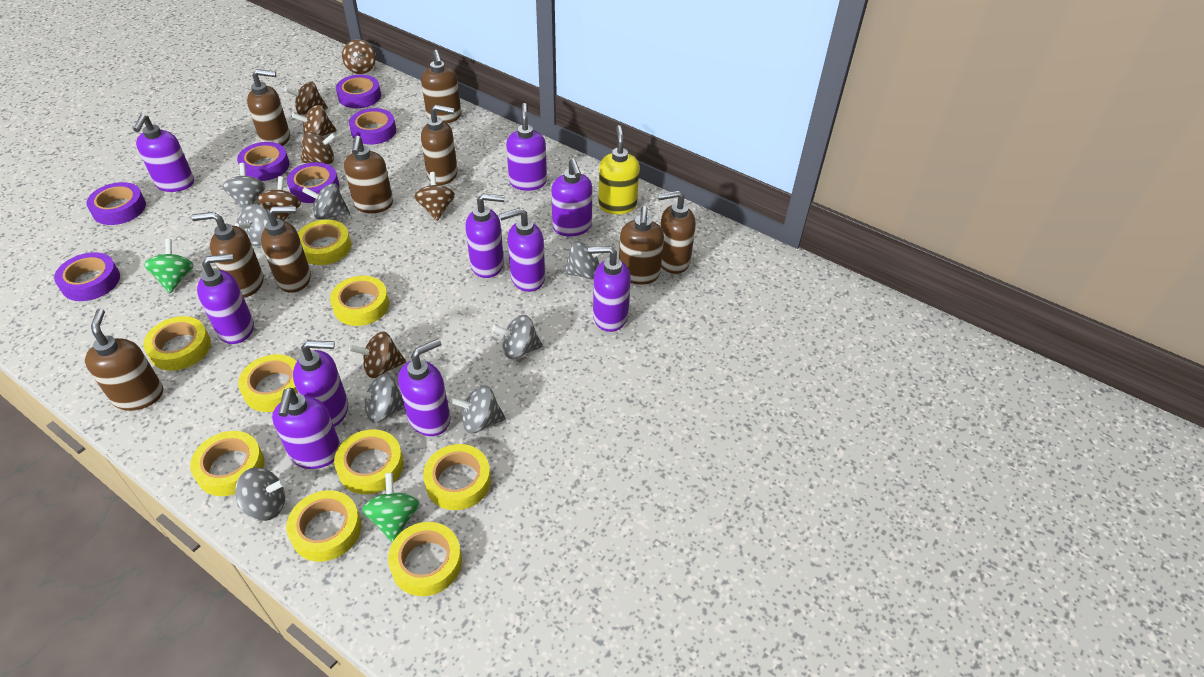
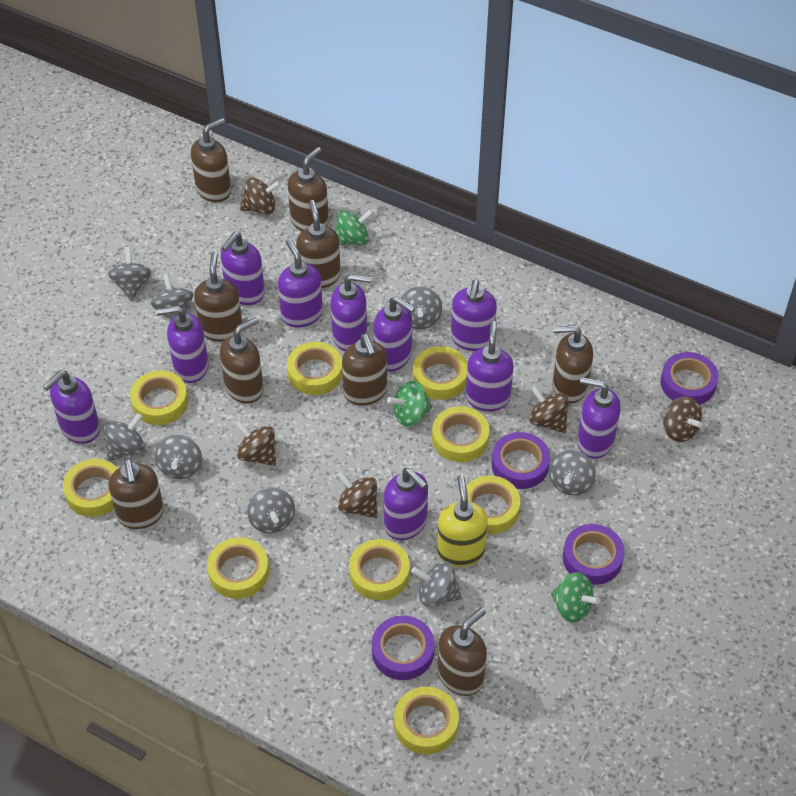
brown spinning top: 7 -> 5
green spinning top: 2 -> 3
purple tape: 6 -> 4

